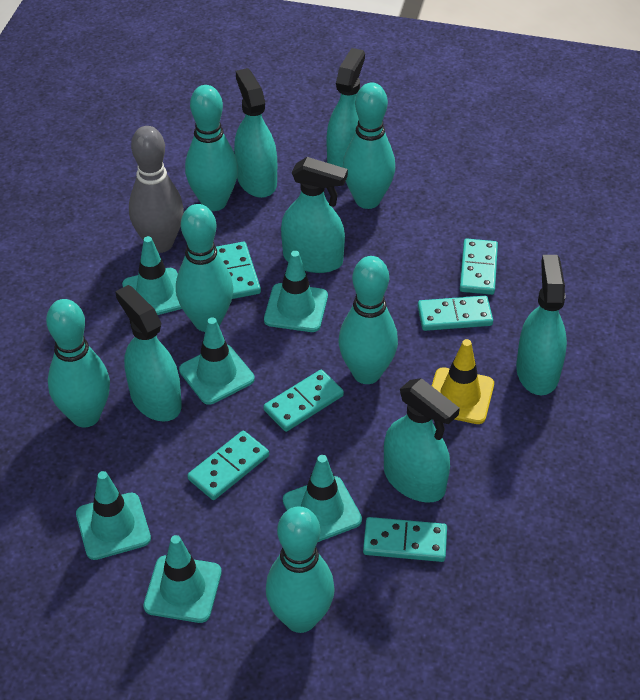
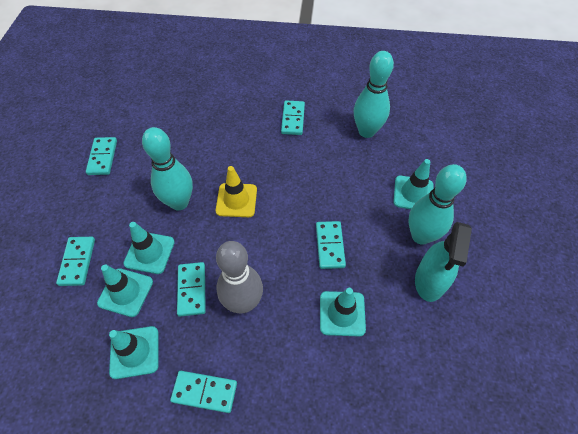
turquoise bowling pin: 6 -> 3
turquoise spray bottle: 6 -> 1
turquoise traffic cone: 6 -> 5

